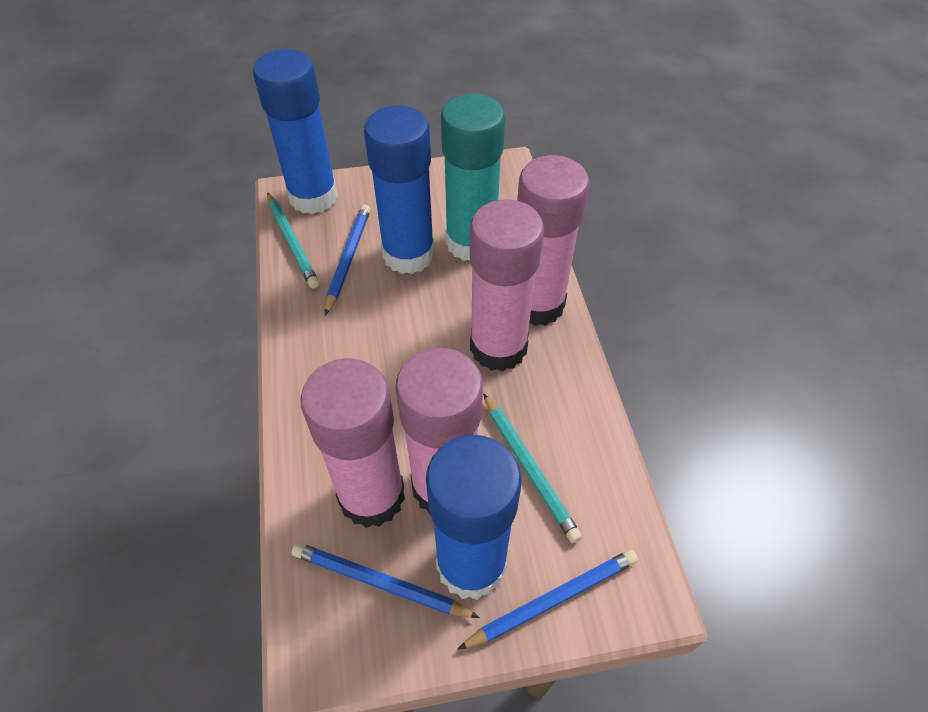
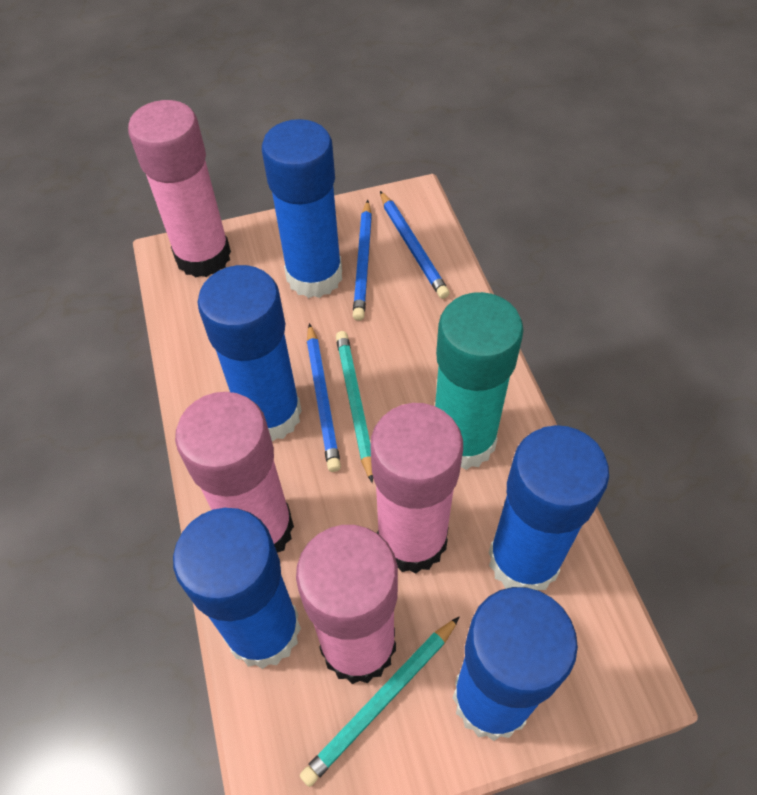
blue glue stick: 3 -> 5

